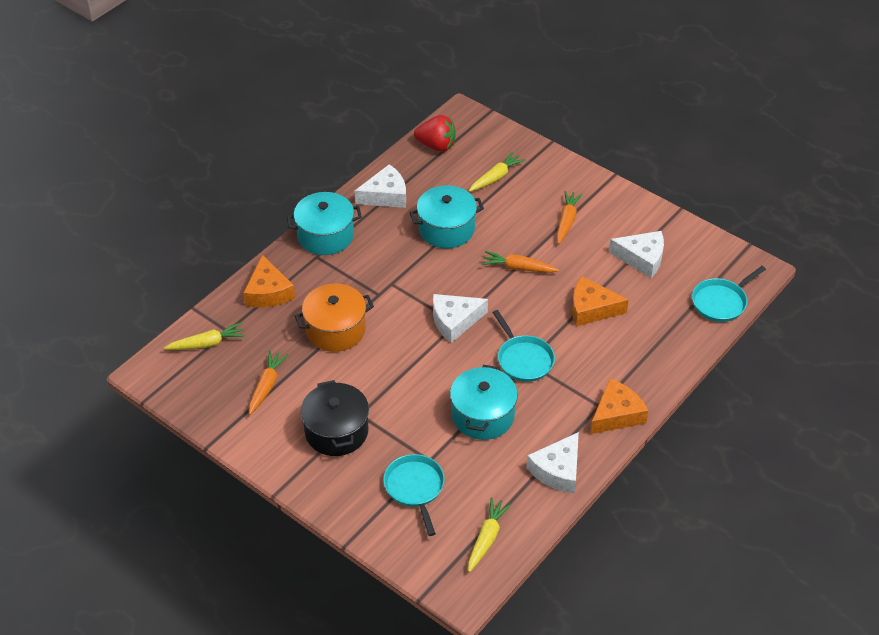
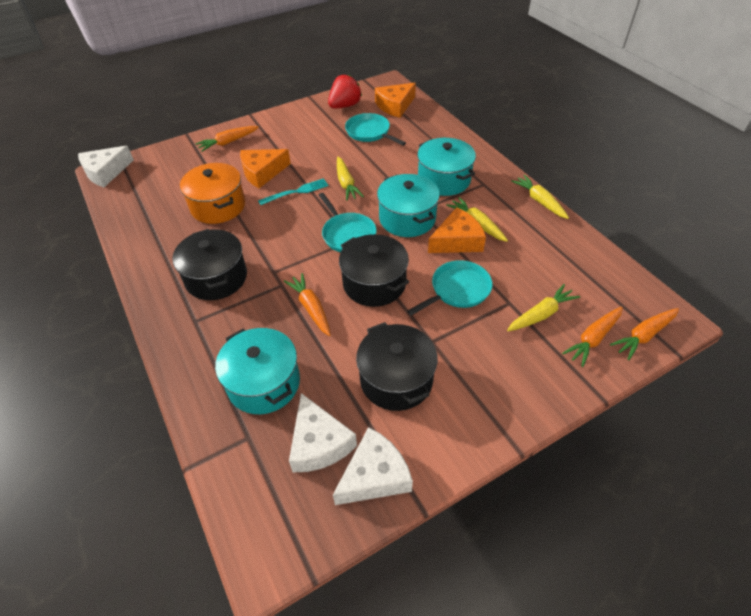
black pot: 1 -> 3
orange carrot: 3 -> 4
turquoise fork: 0 -> 1
white cheese: 4 -> 3
yellow carrot: 3 -> 4

